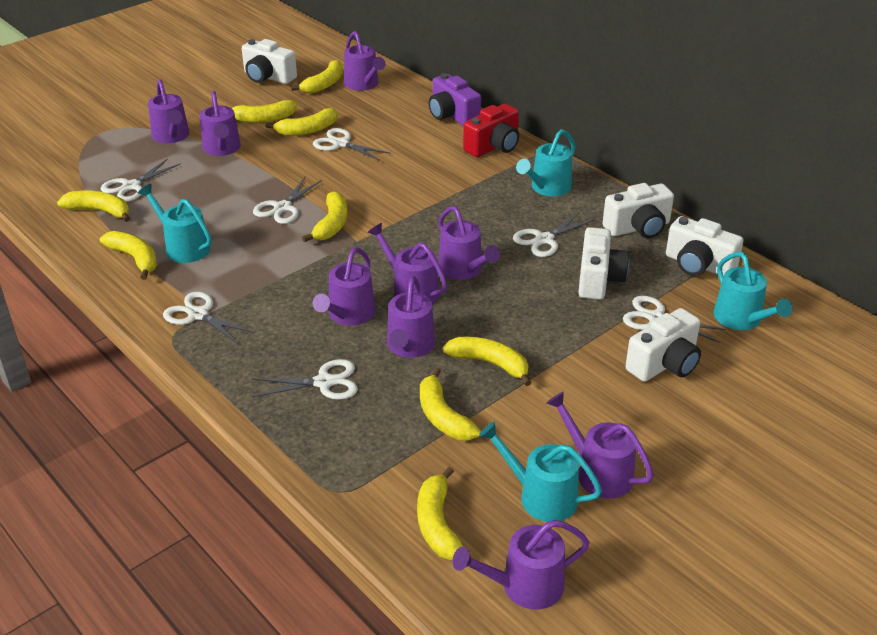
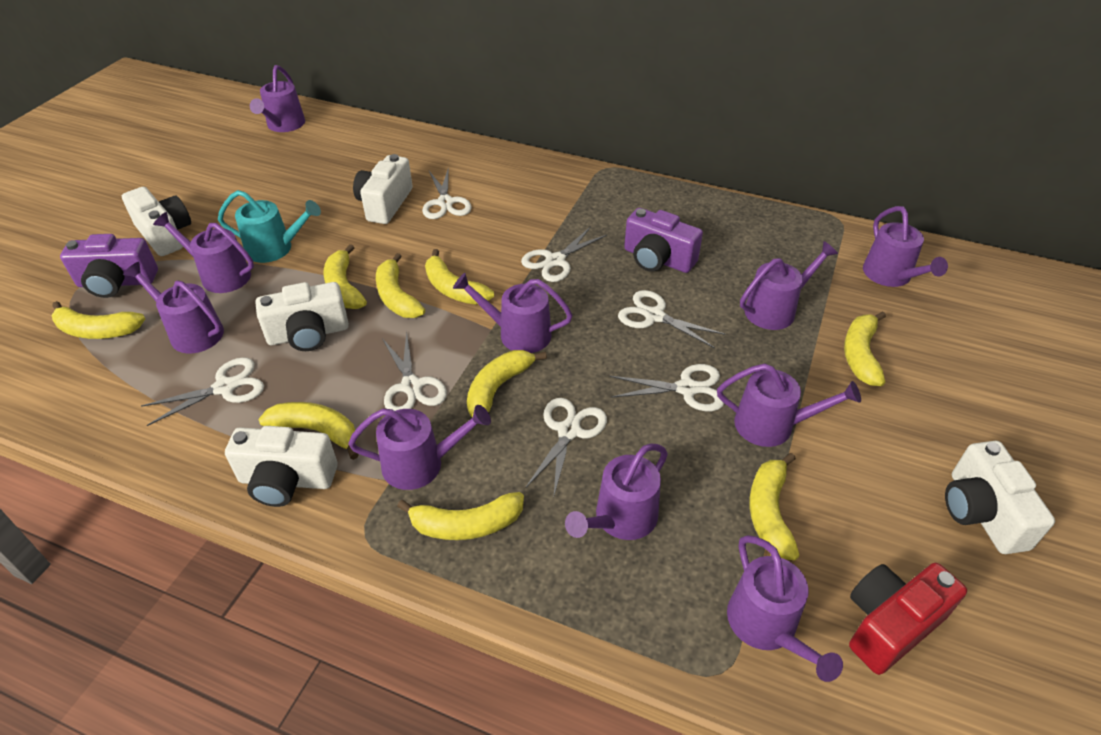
purple camera: 1 -> 2
purple watering can: 9 -> 10
turquoise watering can: 4 -> 1

